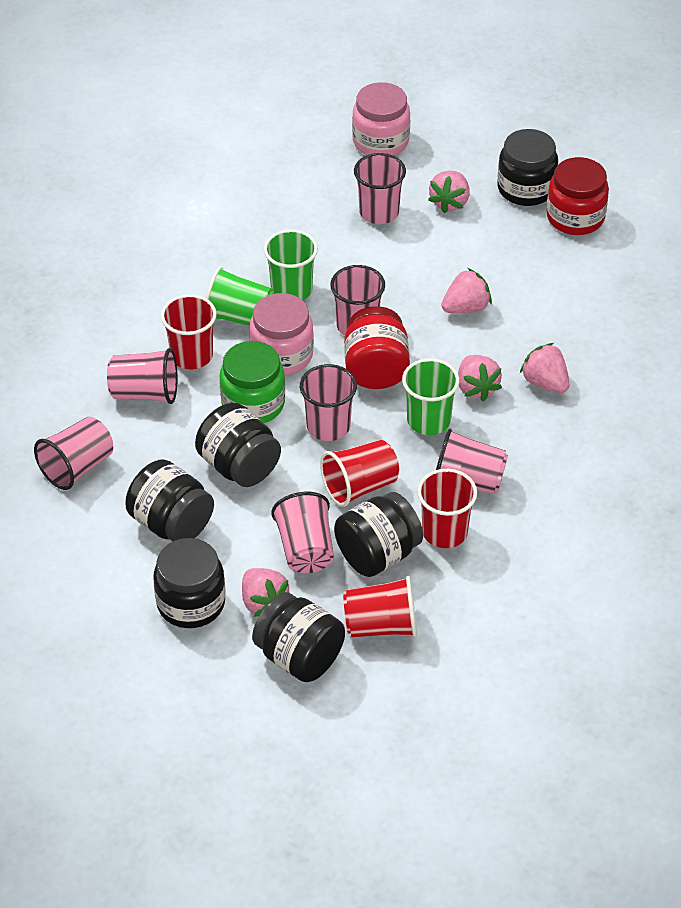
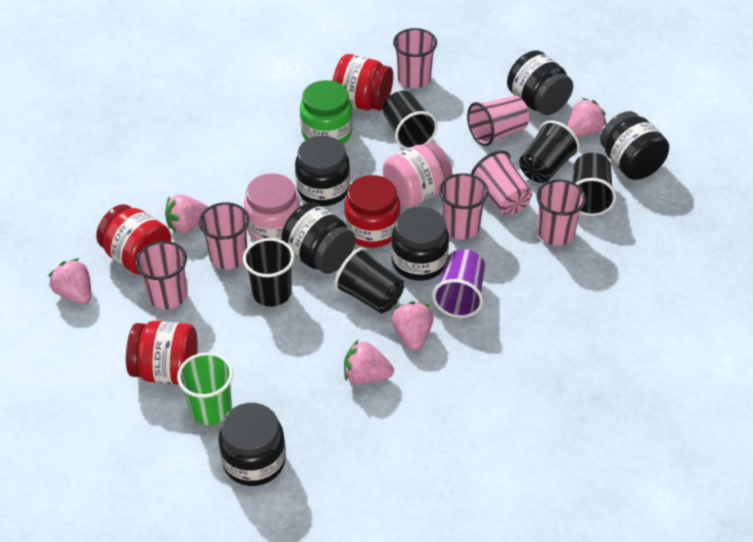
black cup: 0 -> 5
green cup: 3 -> 1
purple cup: 0 -> 1
red cup: 4 -> 0
red jar: 2 -> 4

